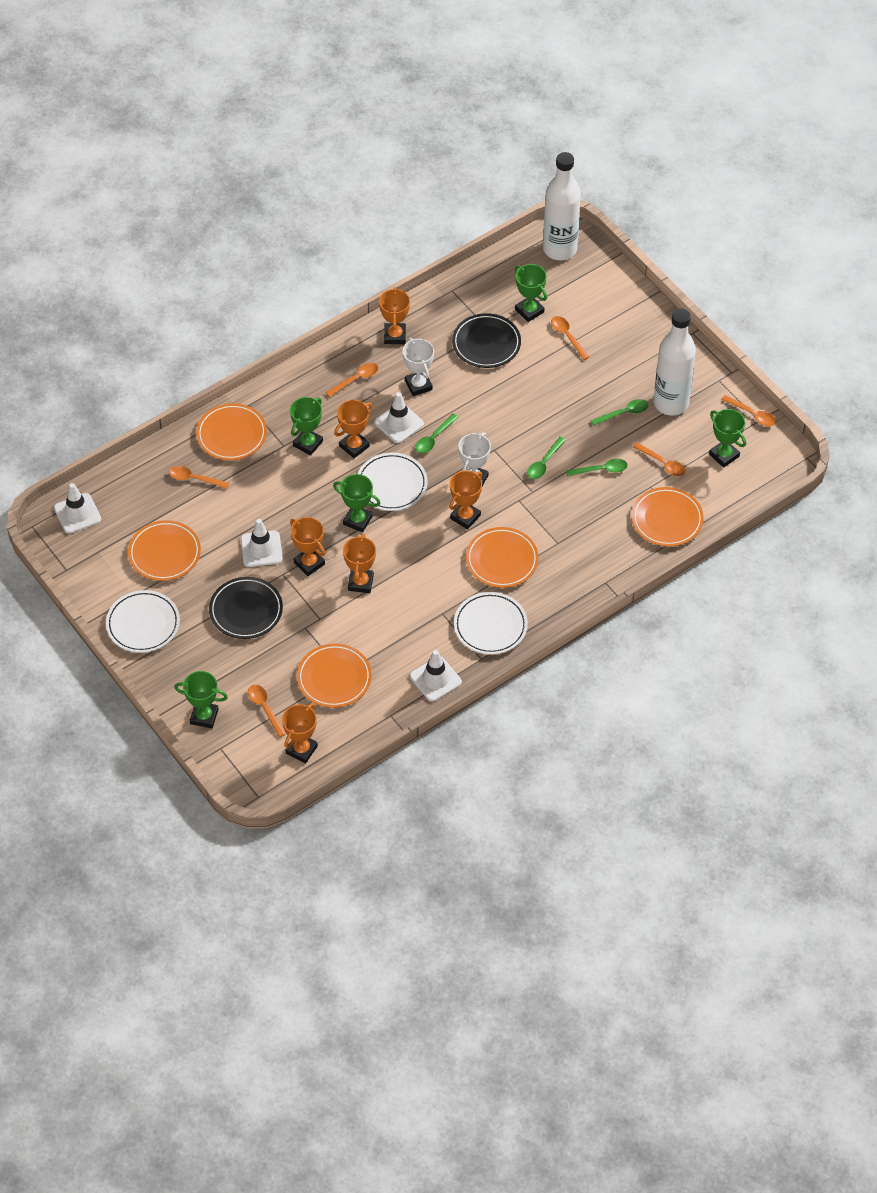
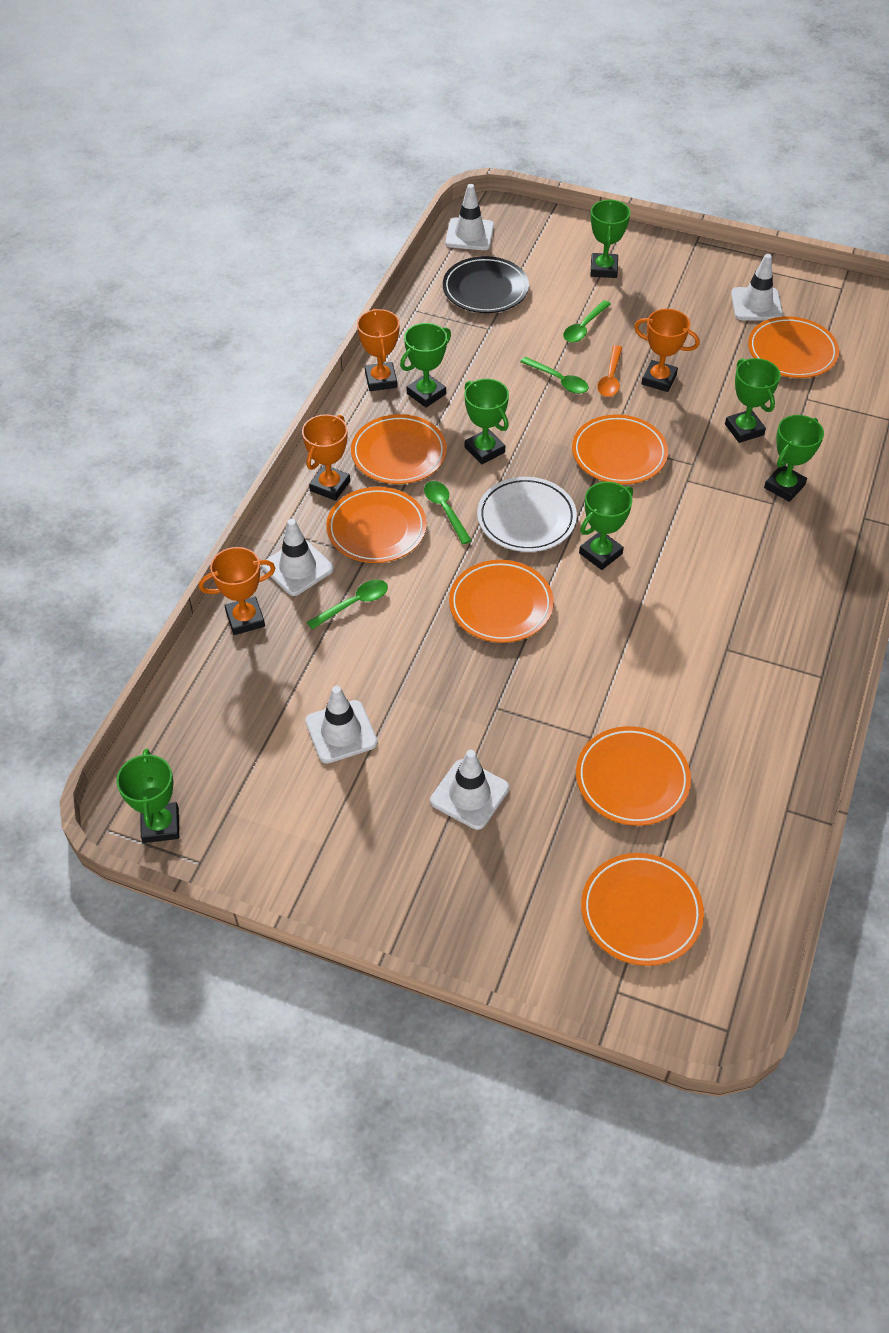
black plate: 2 -> 1
green trophy: 5 -> 7
orange plate: 5 -> 7
orange spoon: 6 -> 1
orange trophy: 6 -> 4
white bottle: 2 -> 0
white plate: 3 -> 1
white traffic cone: 4 -> 5
white trophy: 2 -> 0

